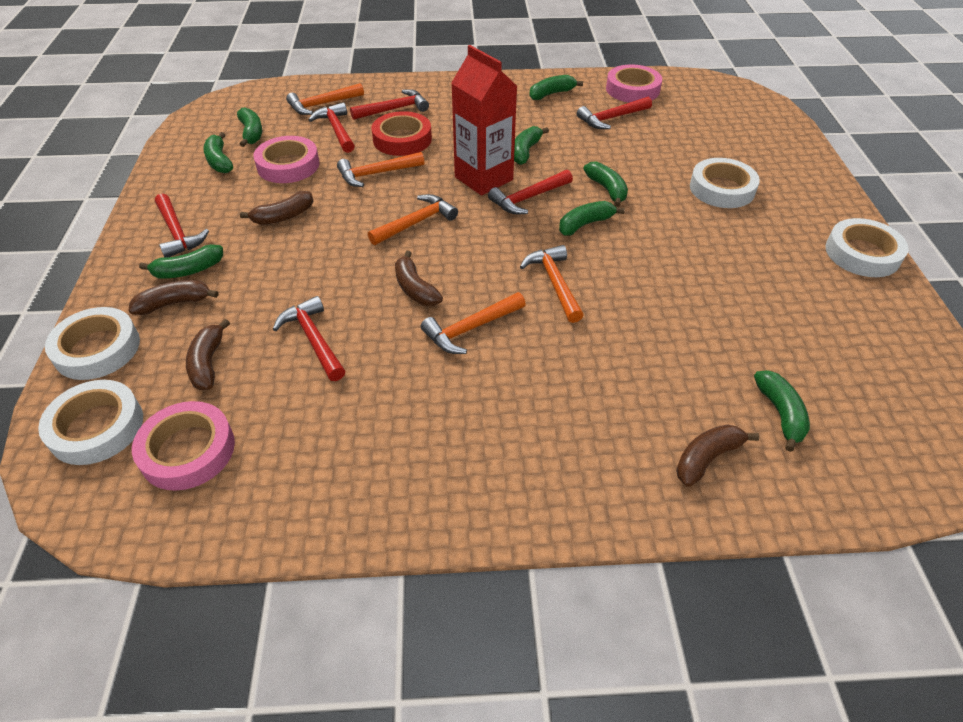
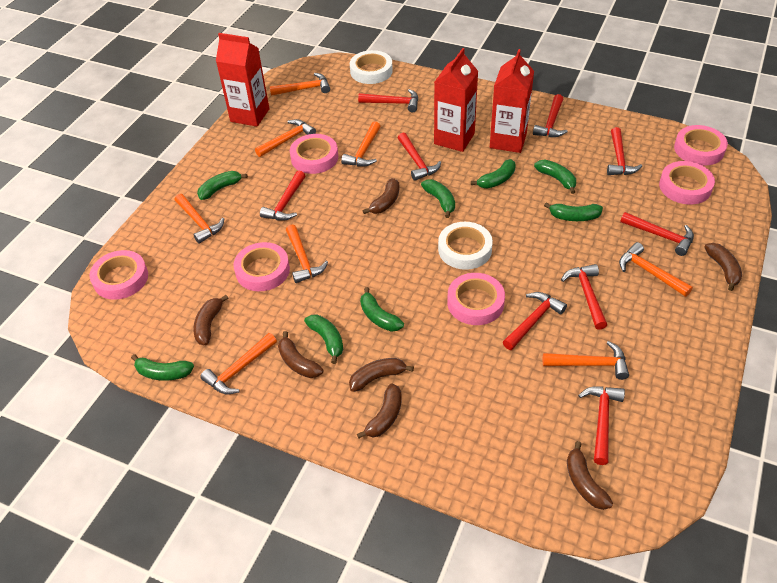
brown banana: 5 -> 7
orange hammer: 5 -> 8
pink tape: 3 -> 6
red carton: 1 -> 3
red hammer: 6 -> 9
red tape: 1 -> 0
white tape: 4 -> 2

